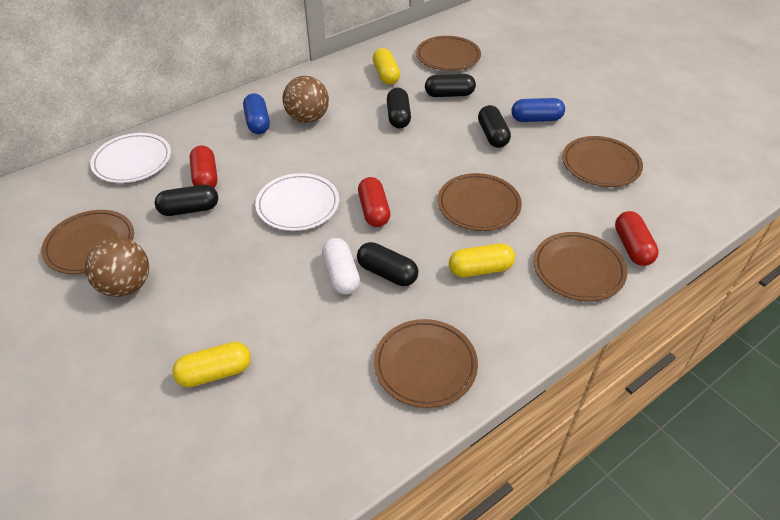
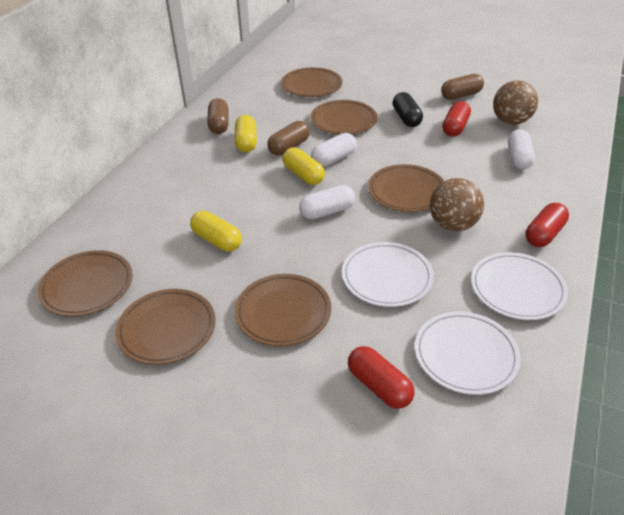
black capsule: 5 -> 1
blue capsule: 2 -> 0
brown capsule: 0 -> 3
white capsule: 1 -> 3
white plate: 2 -> 3

